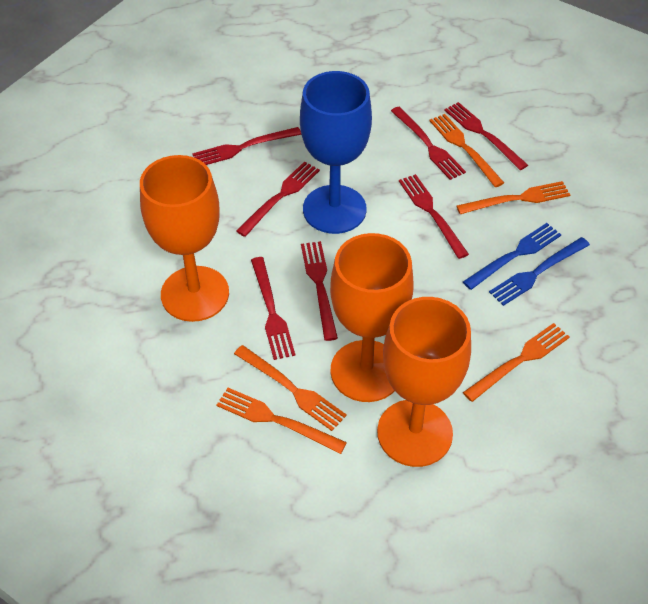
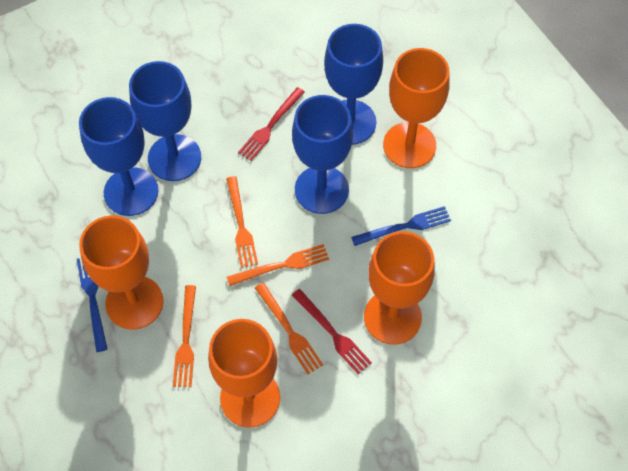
blue goblet: 1 -> 4
orange fork: 5 -> 4
orange goblet: 3 -> 4
red fork: 7 -> 2

